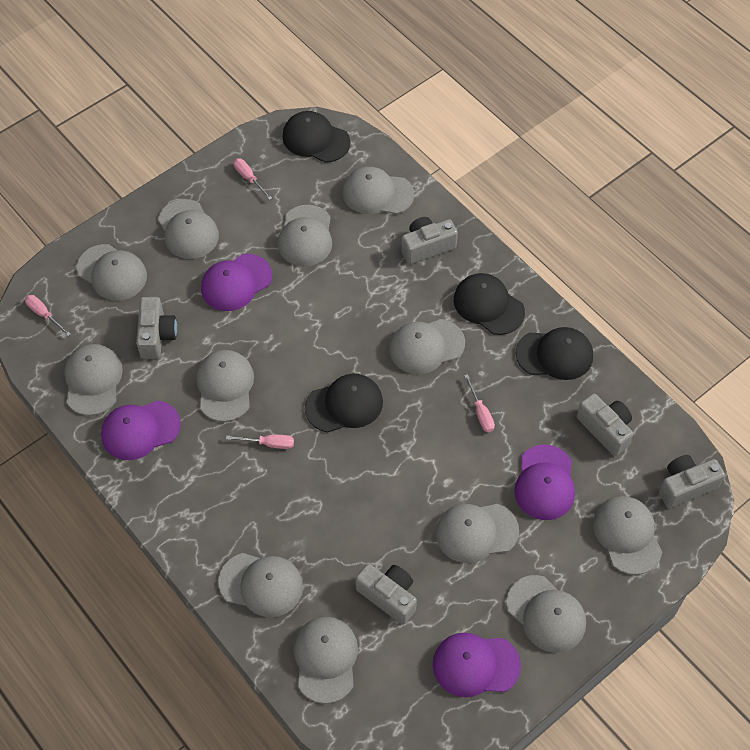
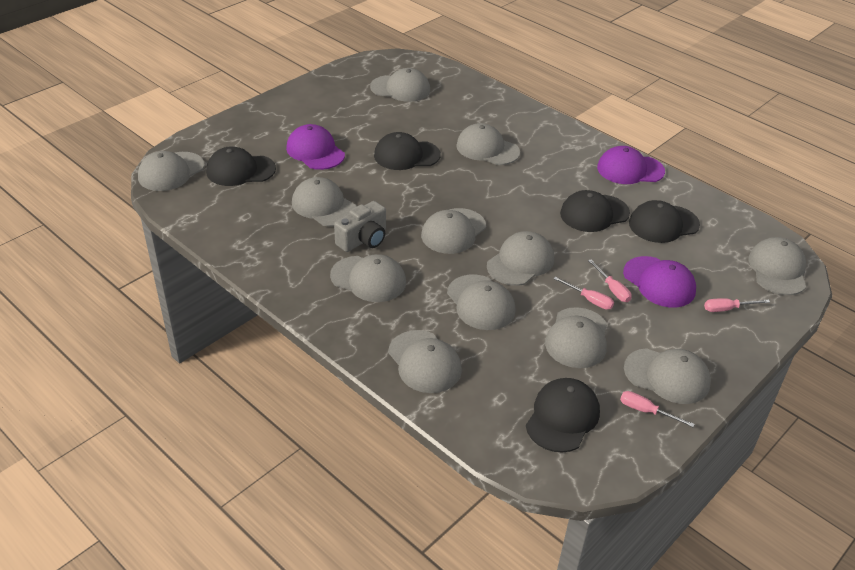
black cap: 4 -> 5
grey camera: 5 -> 1
purple cap: 4 -> 3

